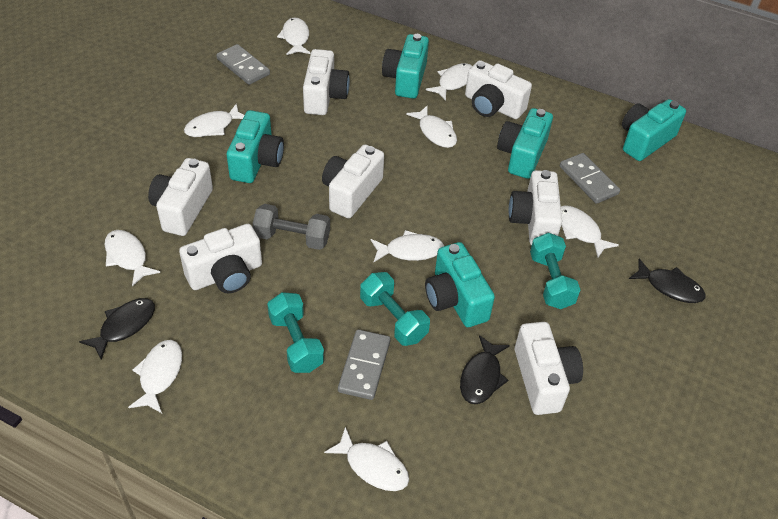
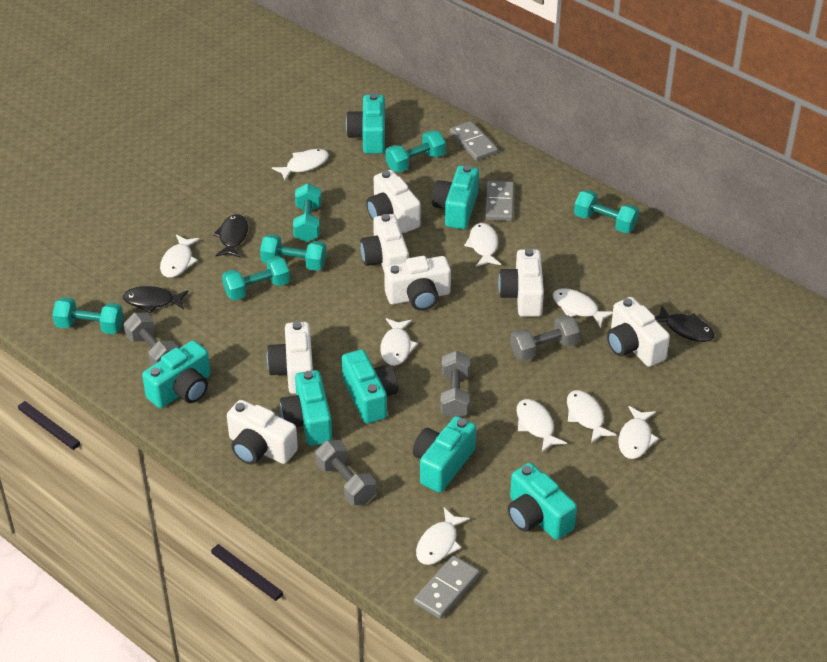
grey dumbbell: 1 -> 4
turquoise camera: 5 -> 7
turquoise dumbbell: 3 -> 6

